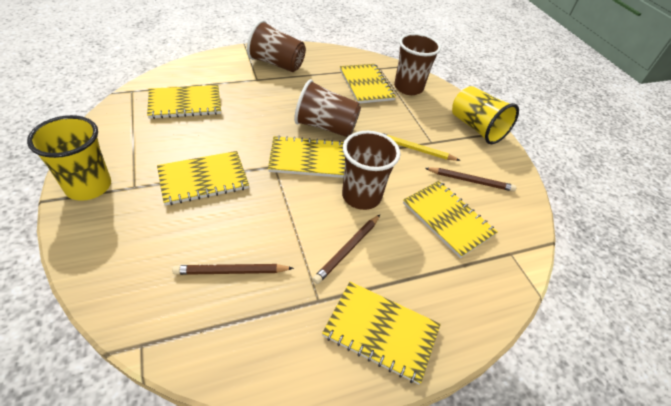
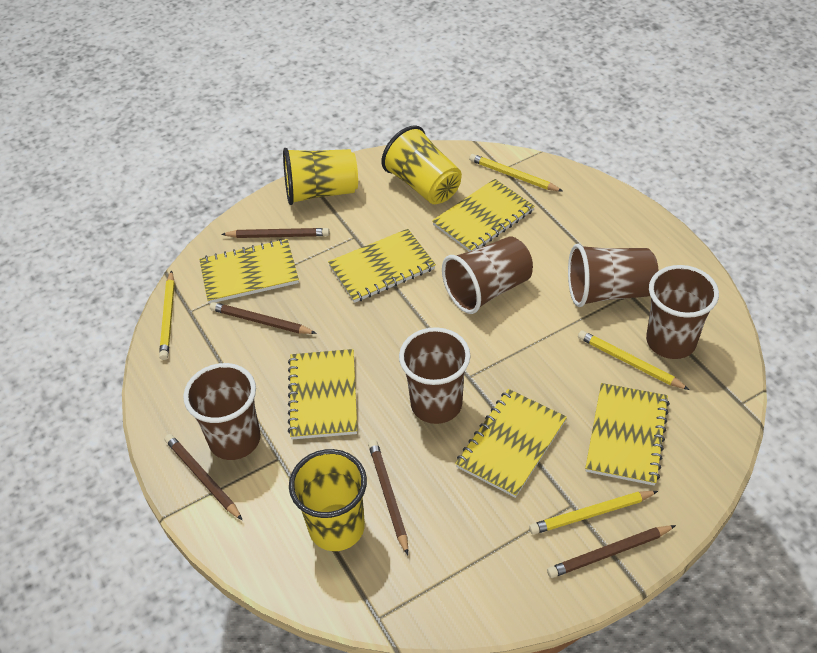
brown cup: 4 -> 5
brown pencil: 3 -> 5
yellow cup: 2 -> 3
yellow pencil: 1 -> 4

